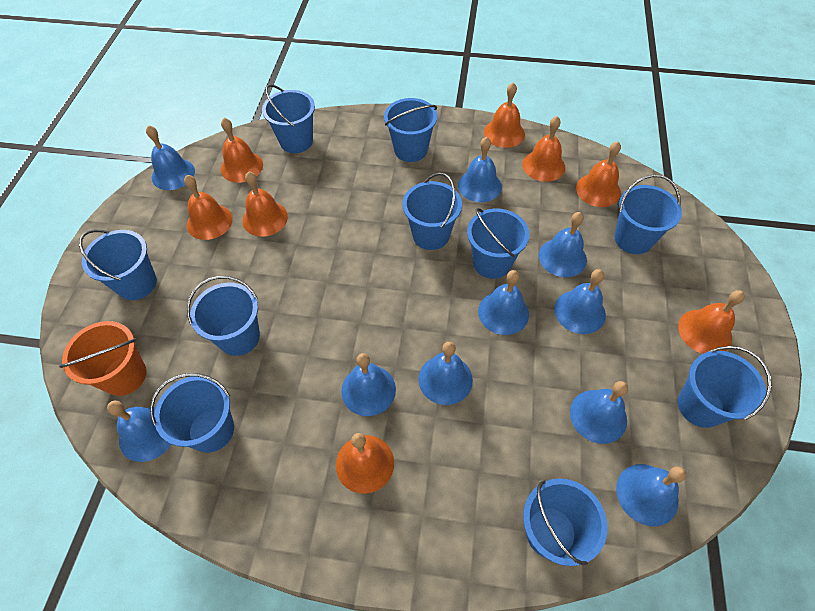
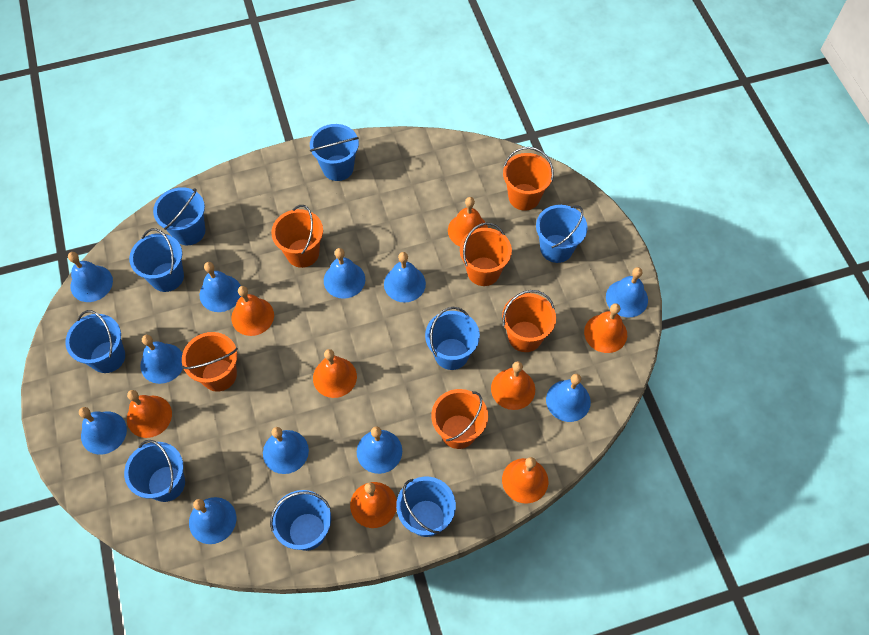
blue bell: 10 -> 11
blue bucket: 10 -> 9
orange bucket: 1 -> 6

